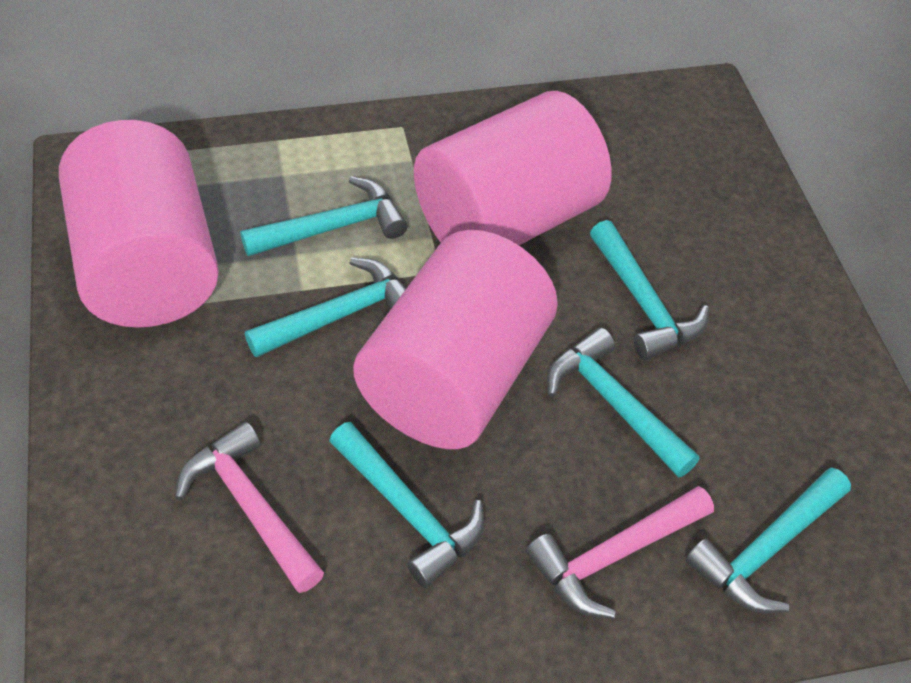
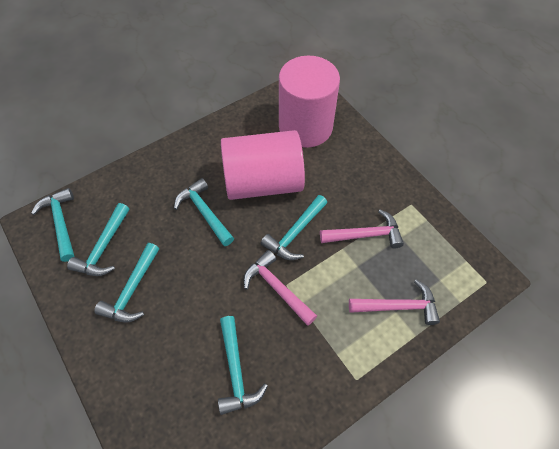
pink cylinder: 3 -> 2
pink hammer: 2 -> 3

